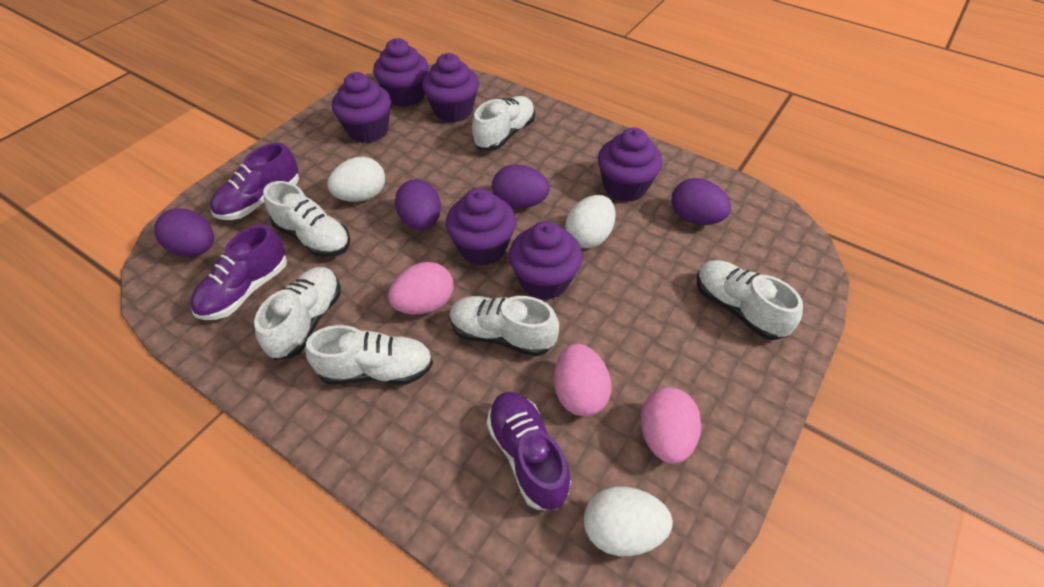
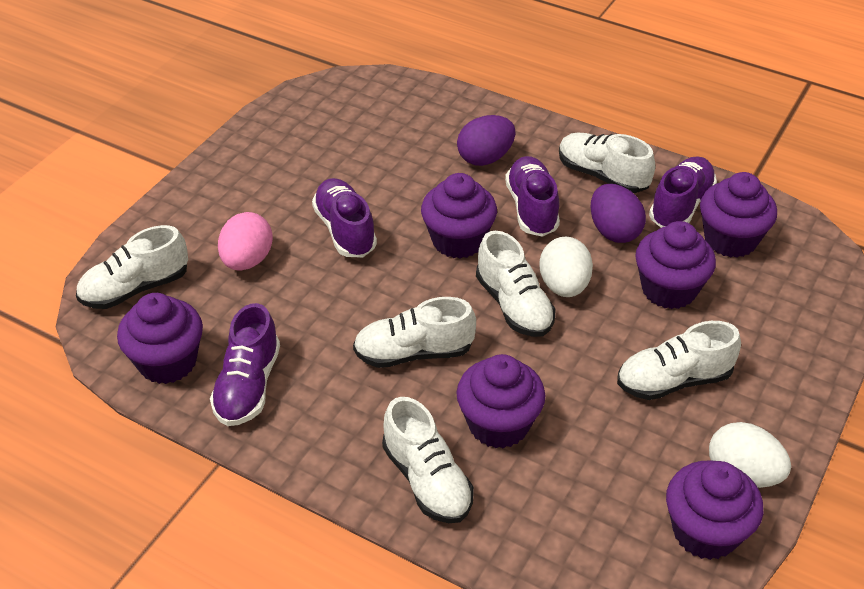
pink egg: 3 -> 1
purple egg: 4 -> 2
purple shoe: 3 -> 4
white egg: 3 -> 2

